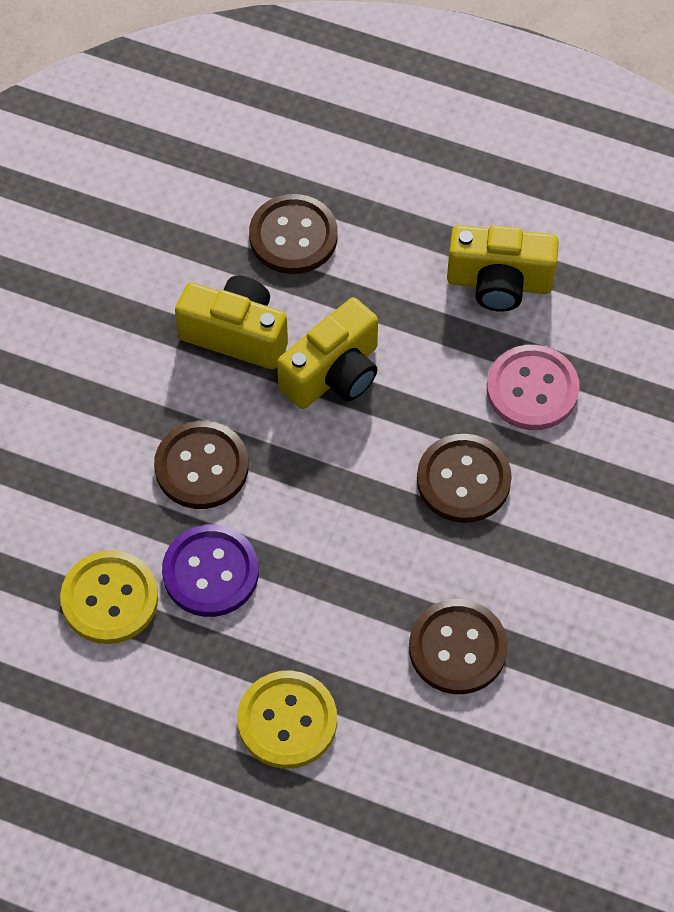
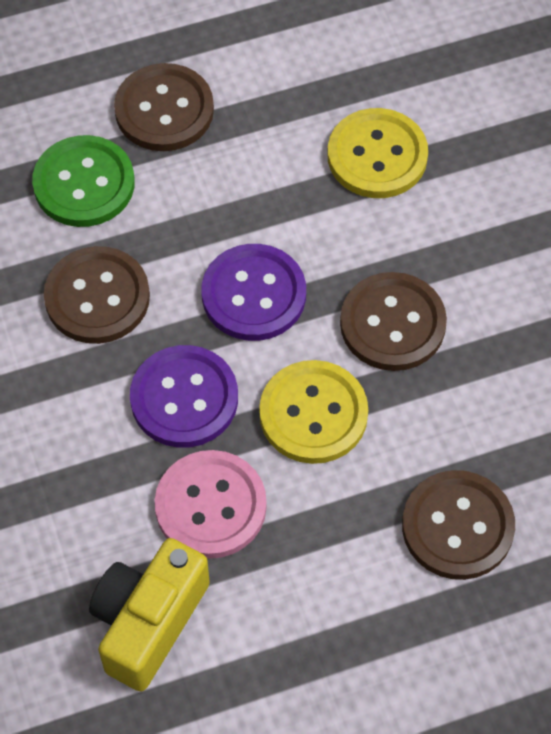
green button: 0 -> 1
purple button: 1 -> 2
yellow camera: 3 -> 1

